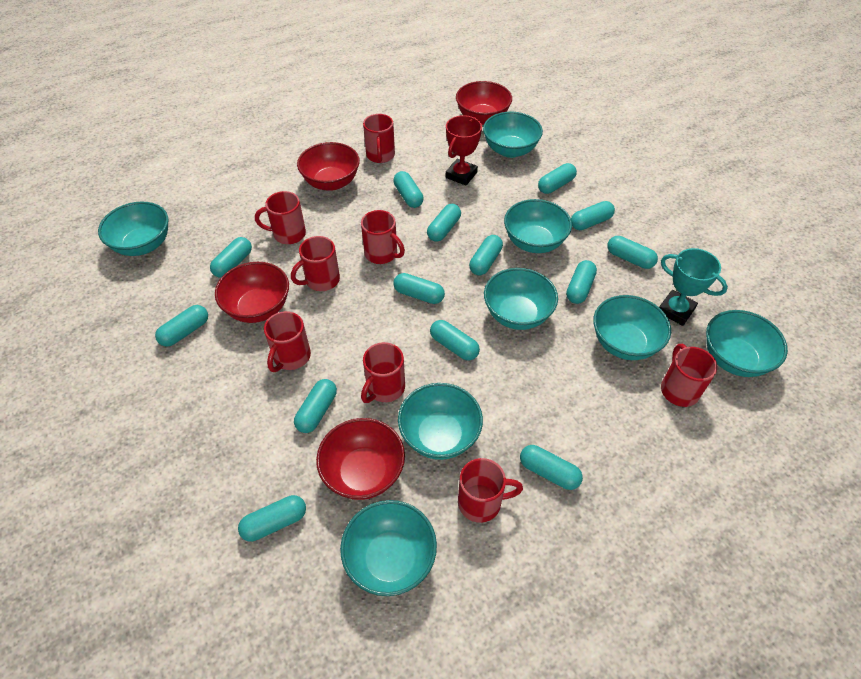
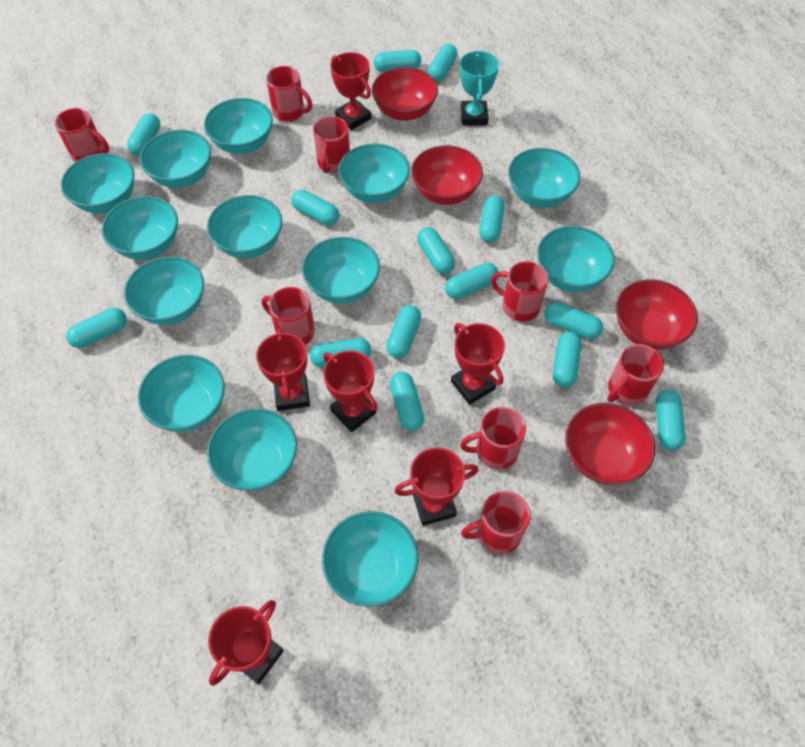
red trophy: 1 -> 6
turquoise bowl: 8 -> 13

